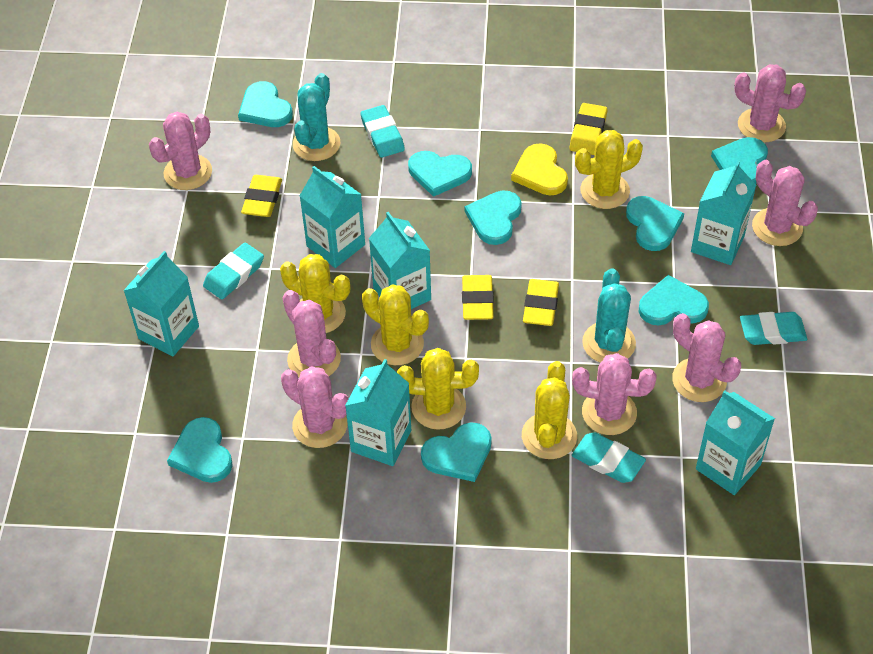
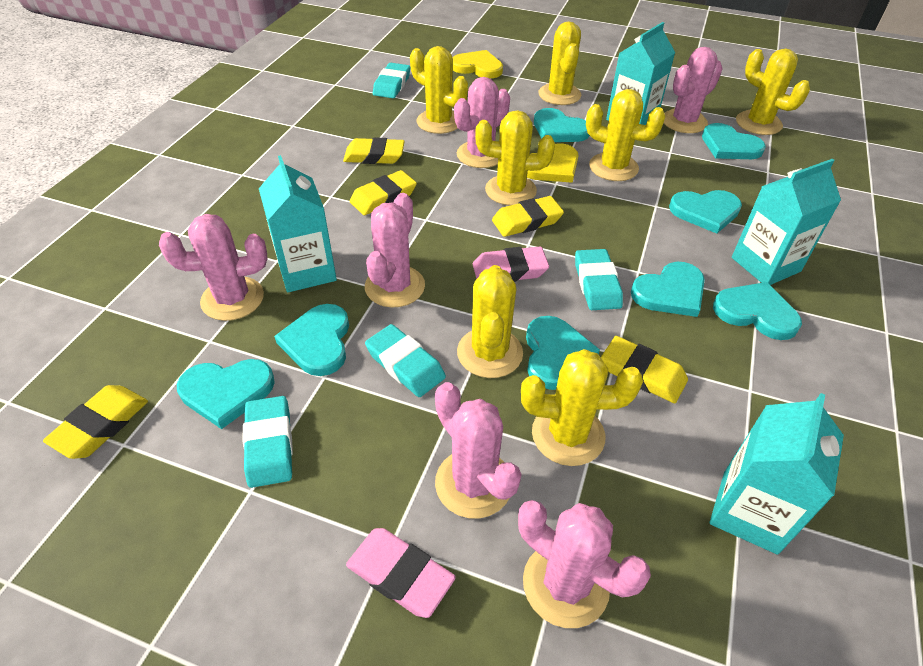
pink cactus: 7 -> 6
pink eraser: 0 -> 2
turquoise cactus: 2 -> 0
turquoise carton: 6 -> 4
yellow cactus: 5 -> 7
yellow eraser: 4 -> 5
yellow heart: 1 -> 2

